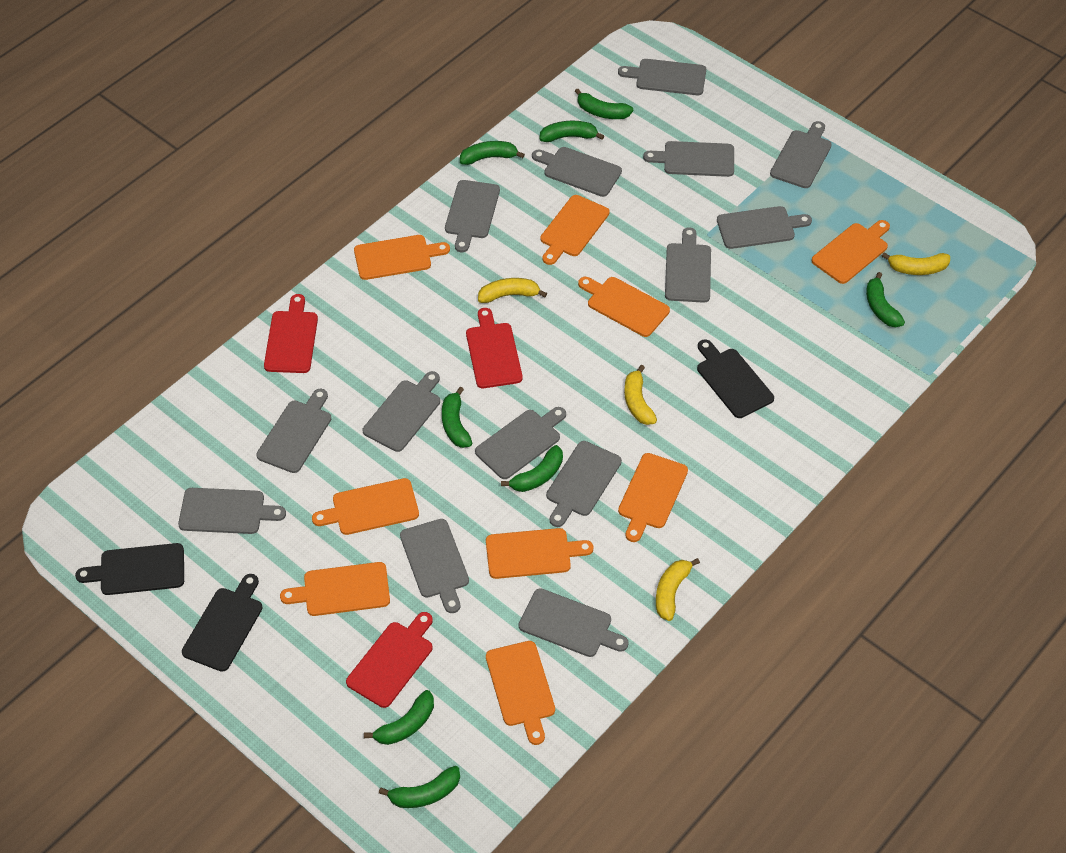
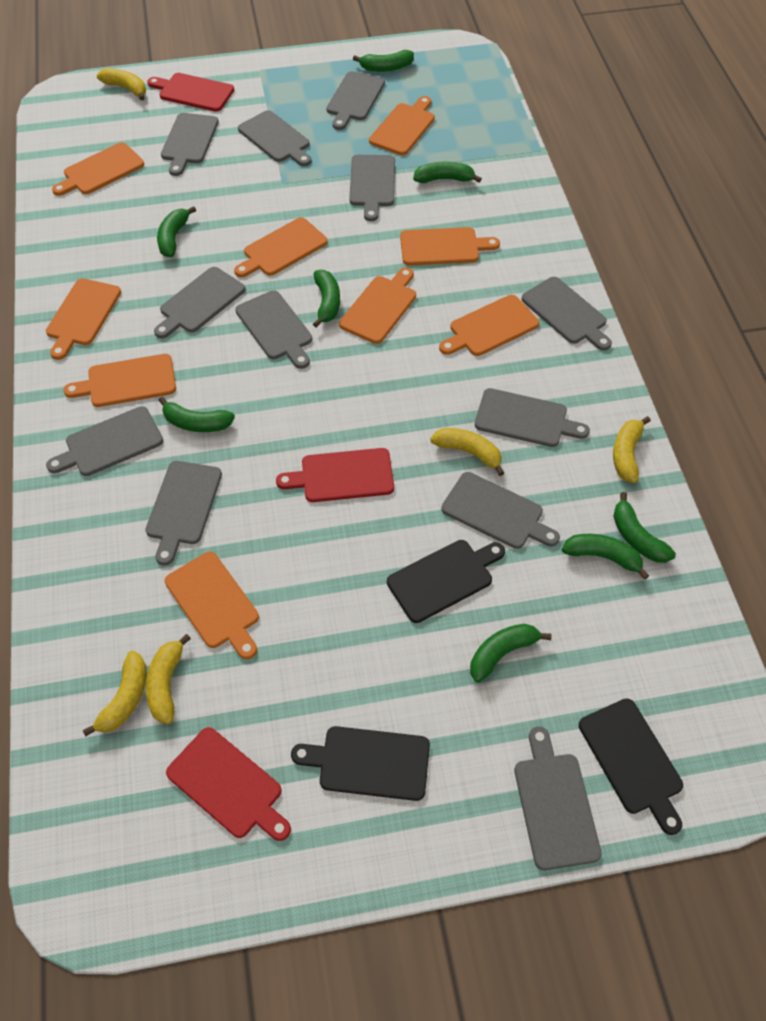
grey cutting board: 14 -> 12
yellow banana: 4 -> 5

